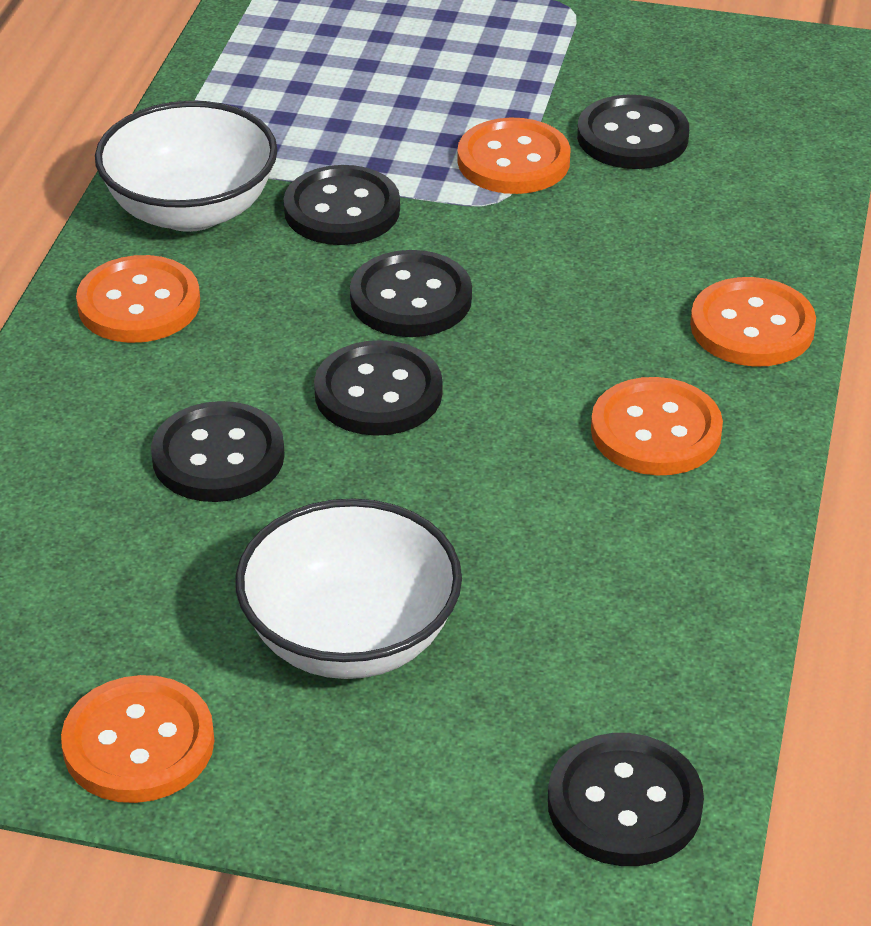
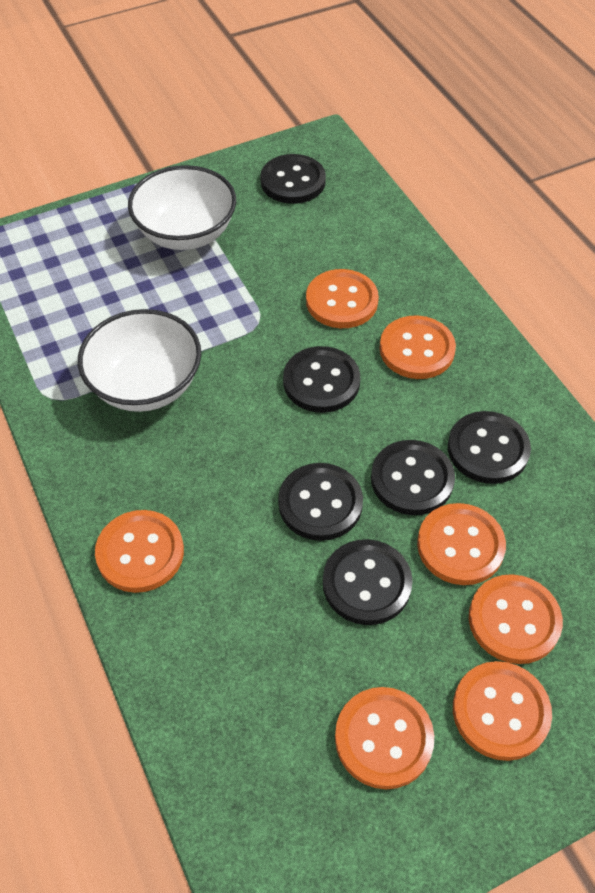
orange button: 5 -> 7

